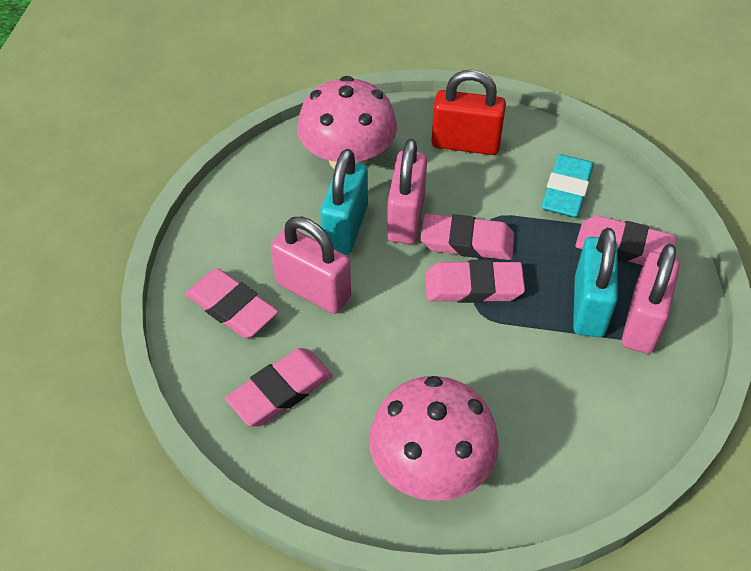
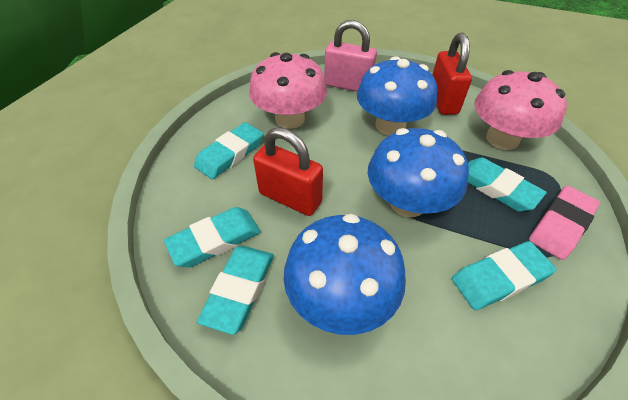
blue mushroom: 0 -> 3
pink eraser: 5 -> 1
pink padlock: 3 -> 1
red padlock: 1 -> 2
turquoise eraser: 1 -> 5
turquoise padlock: 2 -> 0

